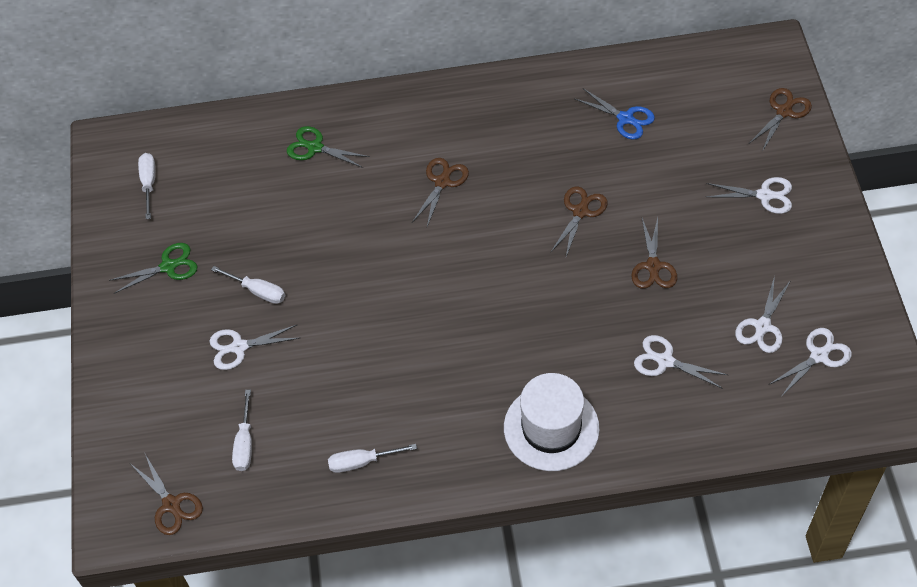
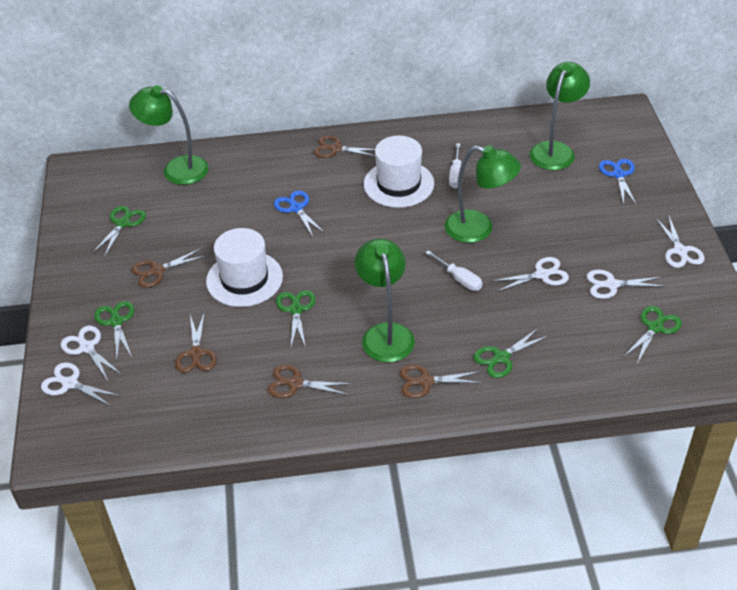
blue scissors: 1 -> 2
green lamp: 0 -> 4
green scissors: 2 -> 5
white hat: 1 -> 2
white screwdriver: 4 -> 2

